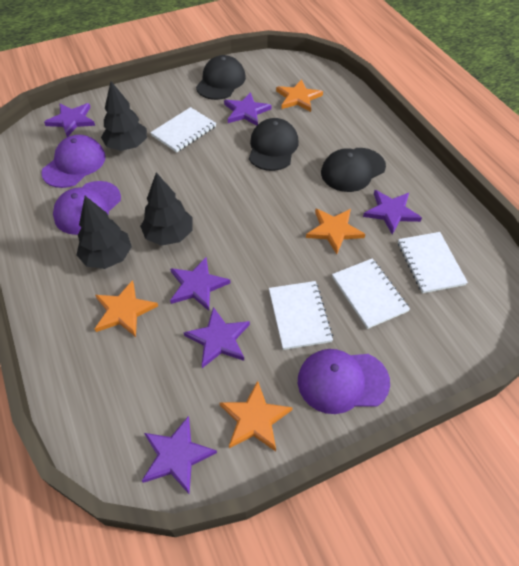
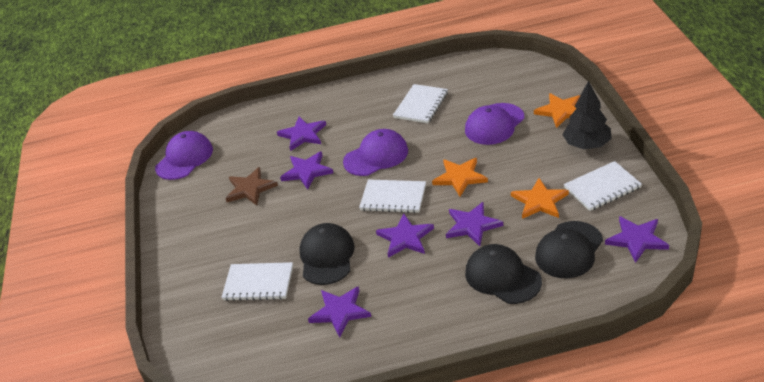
black tree: 3 -> 1
brown star: 0 -> 1
orange star: 4 -> 3

